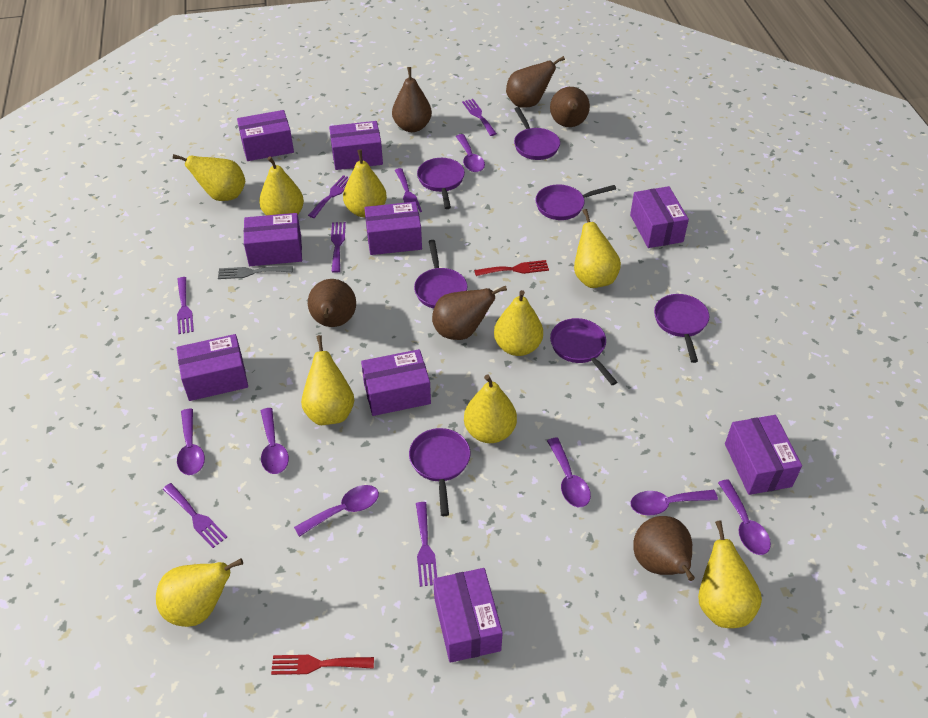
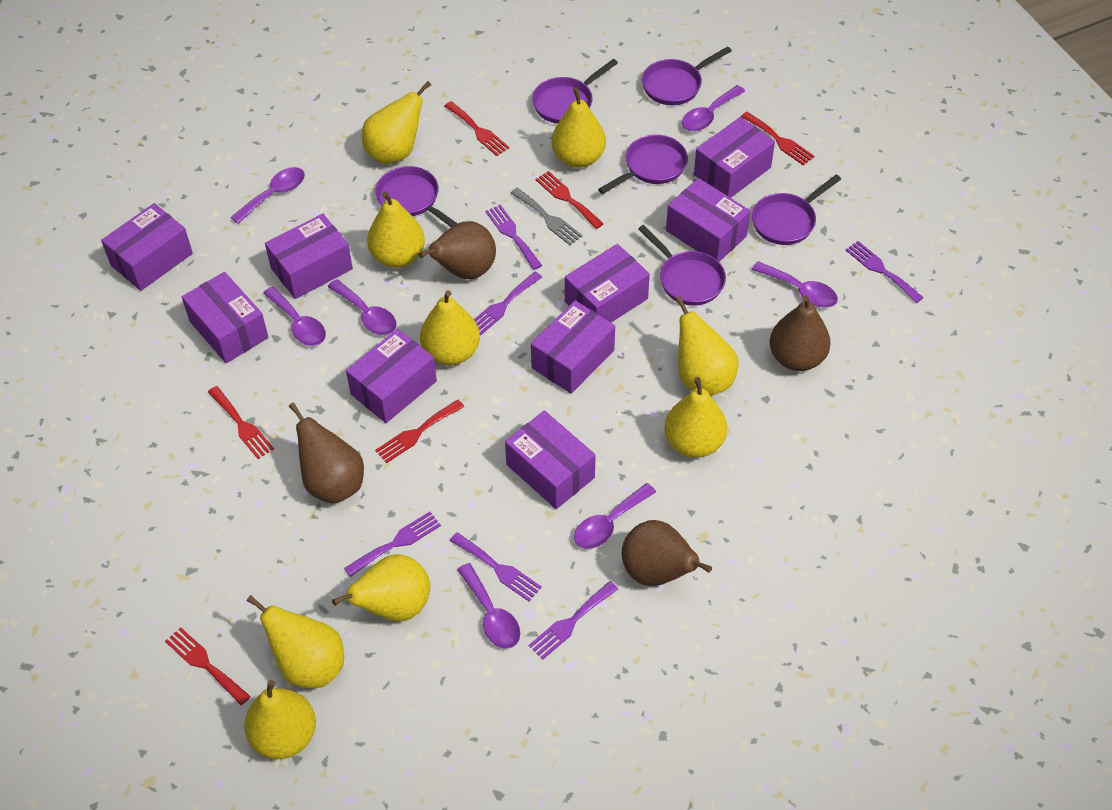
brown pear: 6 -> 4
purple fork: 7 -> 6
purple pan: 7 -> 6
red fork: 2 -> 6

